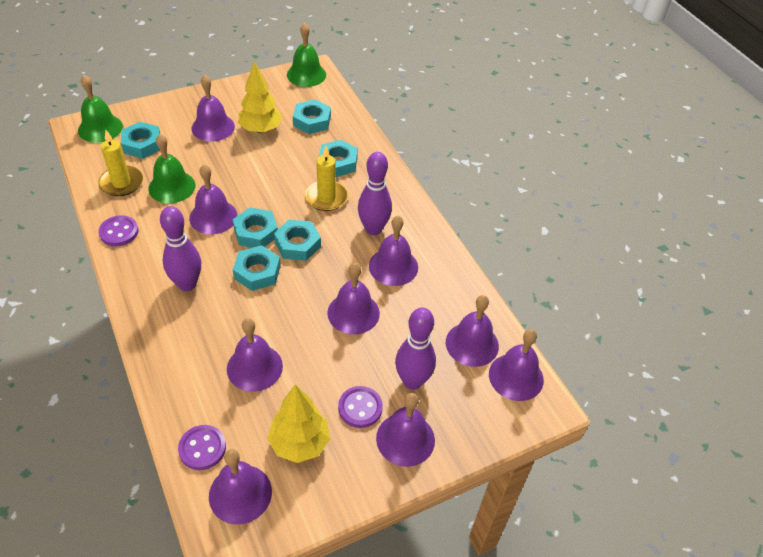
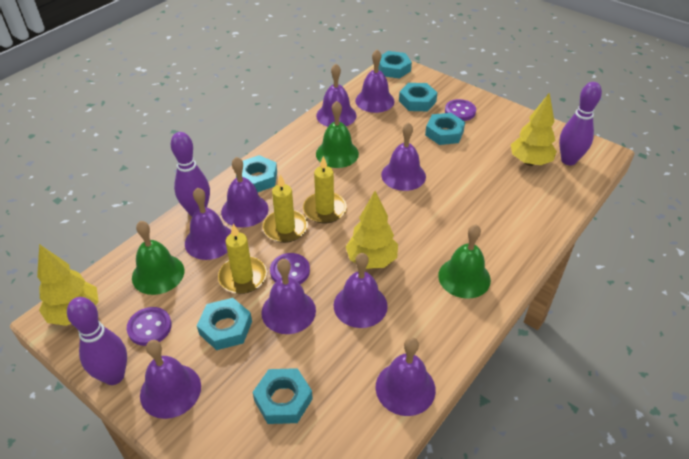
yellow candle: 2 -> 3
yellow tree: 2 -> 3

